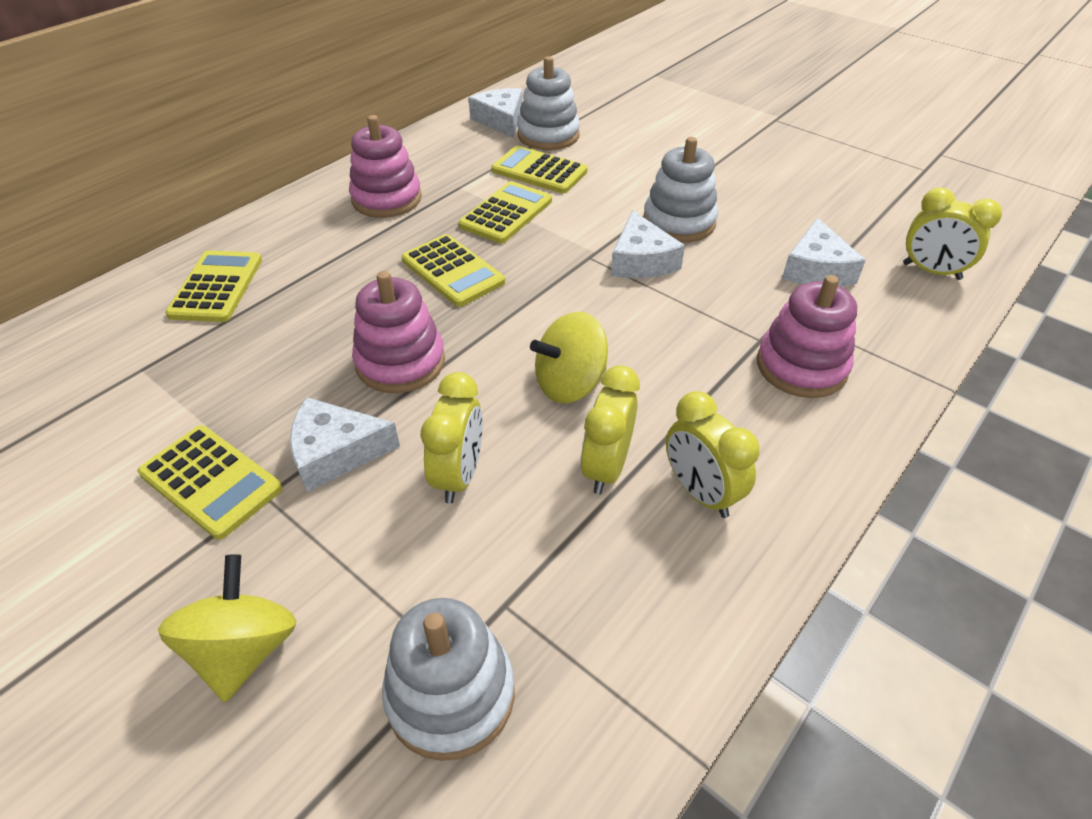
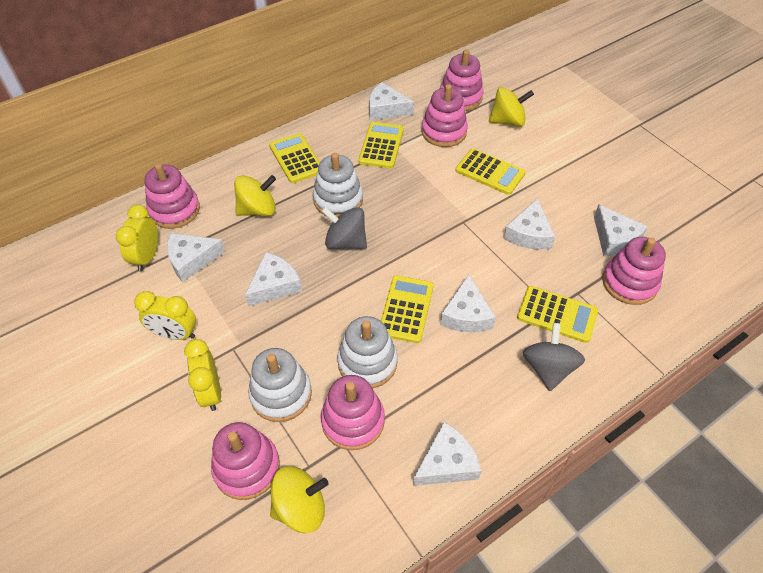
grey spinning top: 0 -> 2
pink stacking toy: 3 -> 6
white cheese: 4 -> 7
yellow clock: 4 -> 3
yellow spinning top: 2 -> 3

